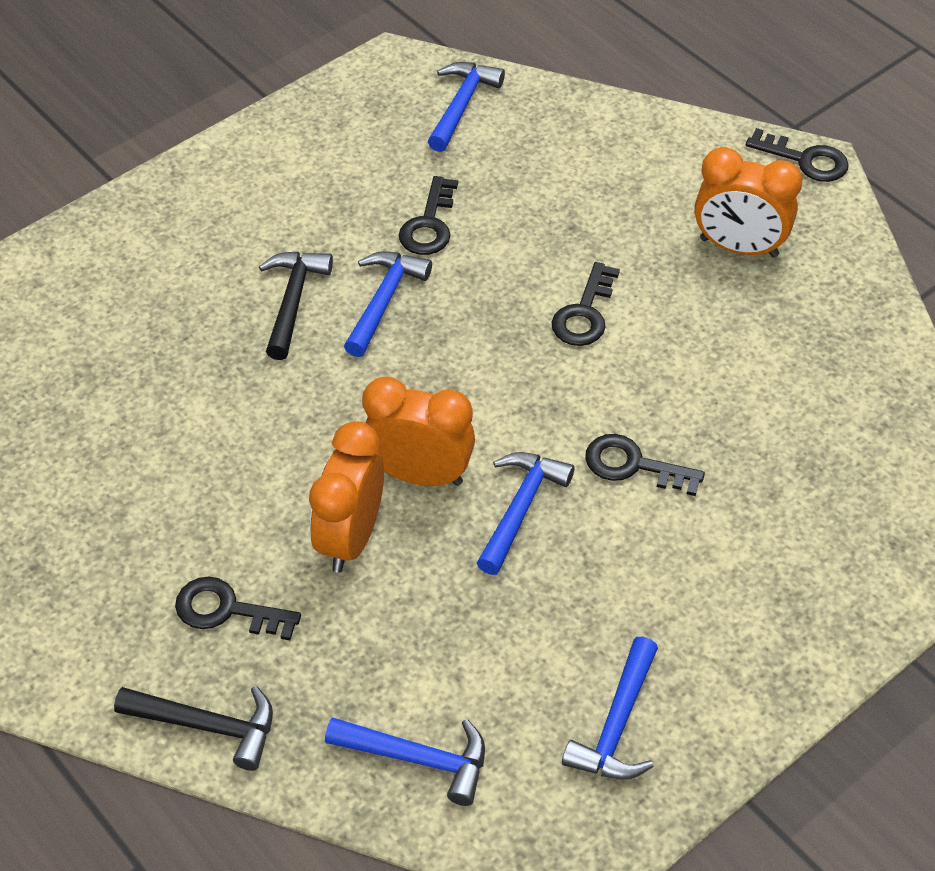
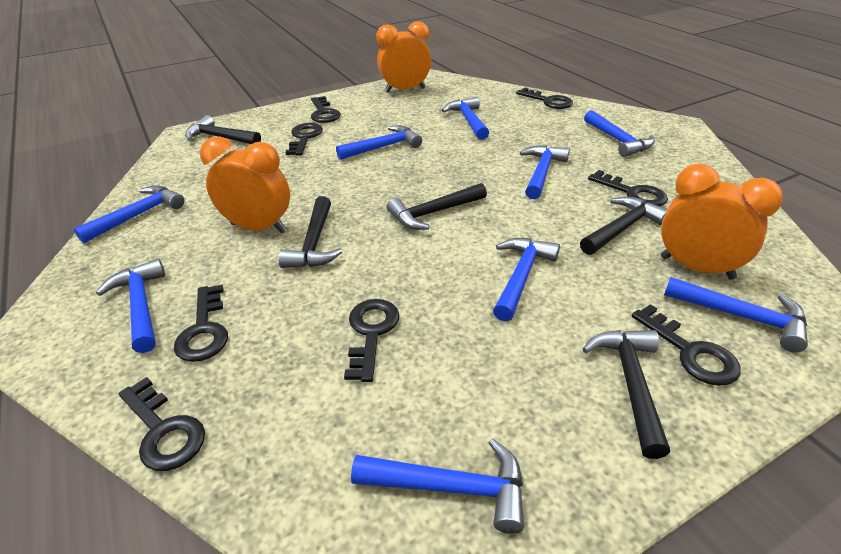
black hammer: 2 -> 5
black key: 5 -> 8
blue hammer: 5 -> 9

